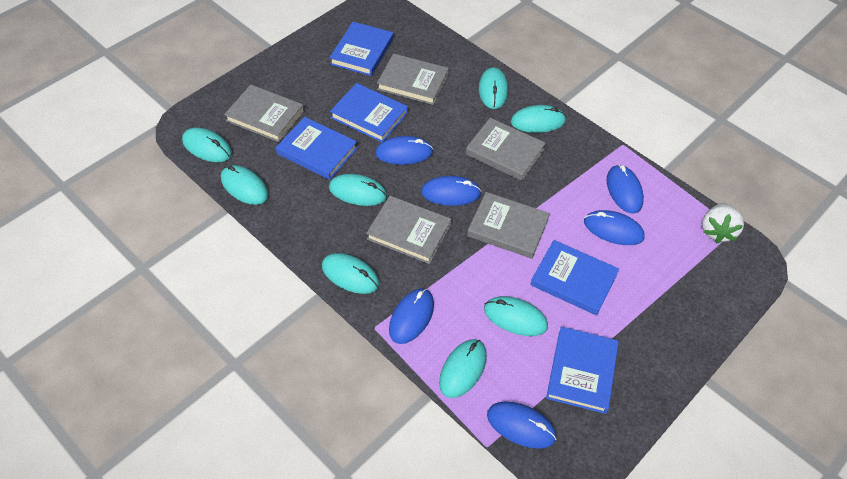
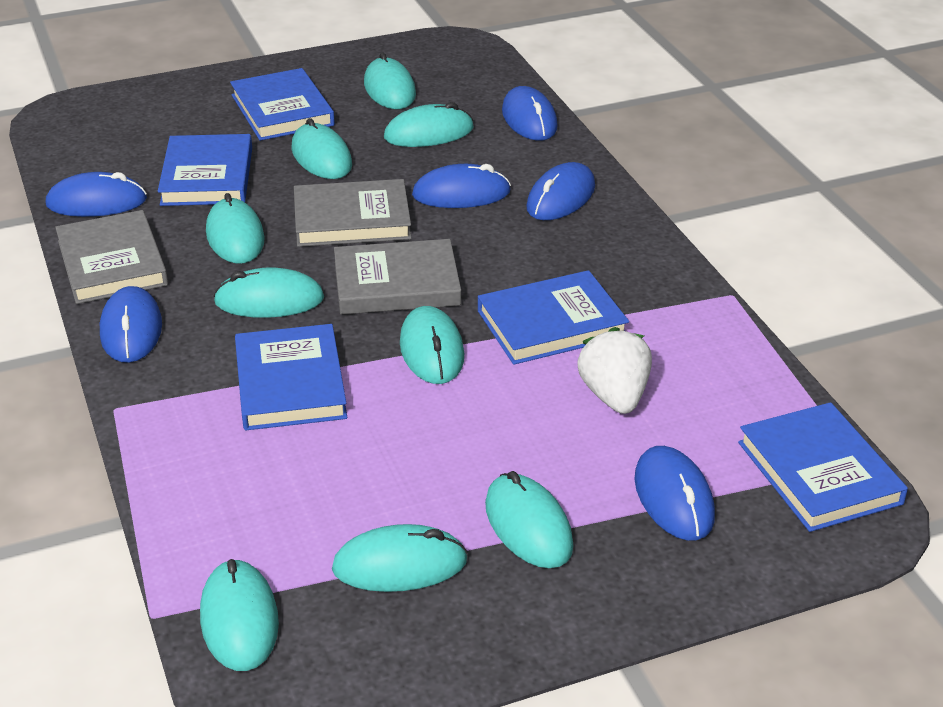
grey book: 5 -> 3
turquoise mouse: 8 -> 9

